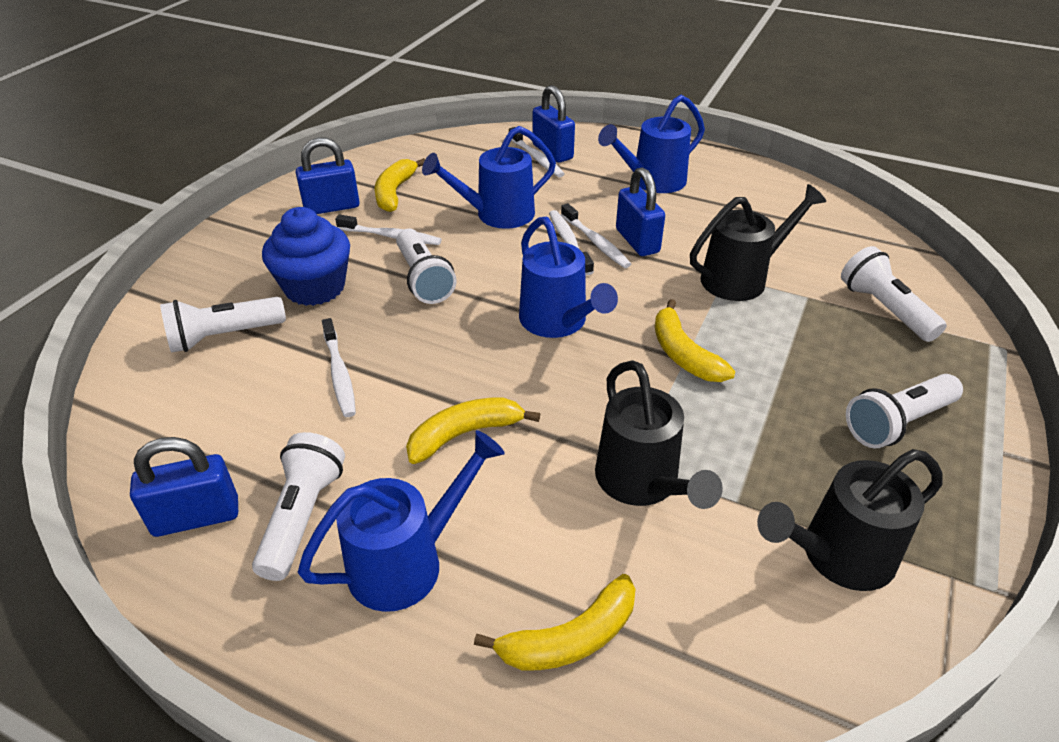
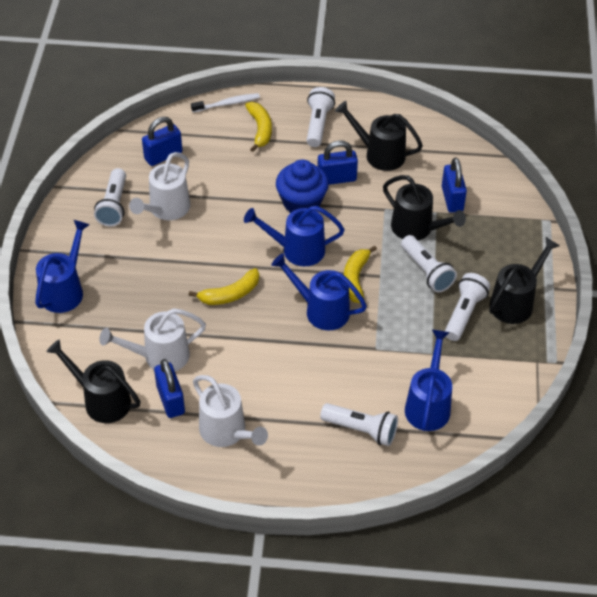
black watering can: 3 -> 4
white toothbrush: 5 -> 1
white watering can: 0 -> 3
yellow banana: 4 -> 3

